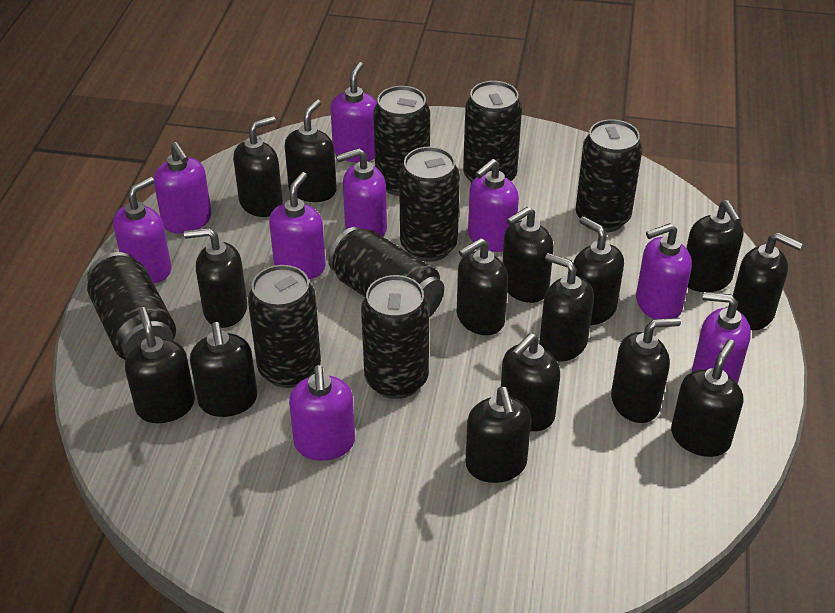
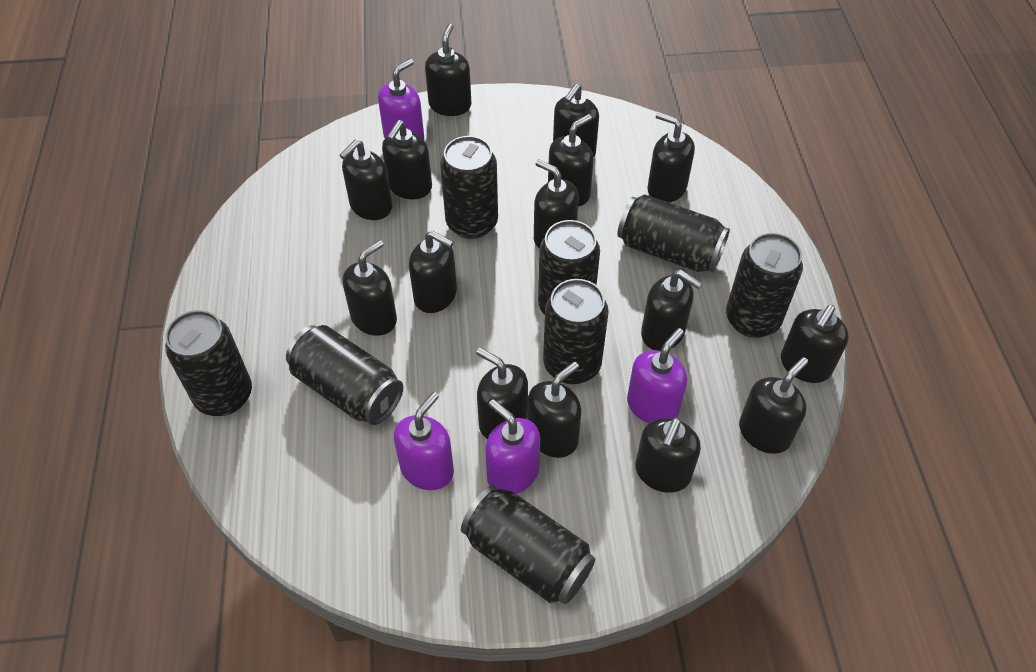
purple soap dispenser: 9 -> 4

